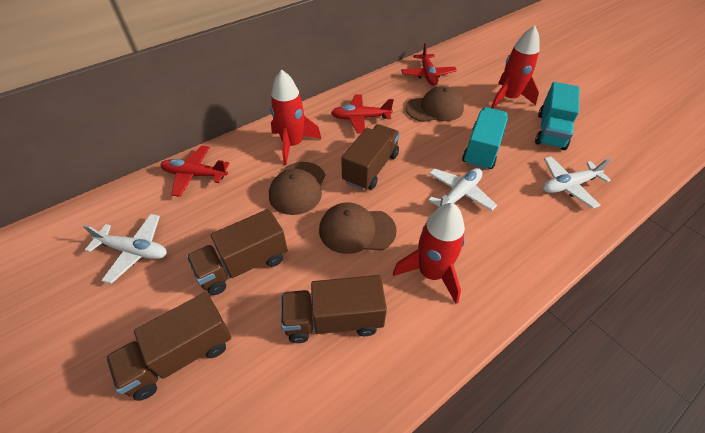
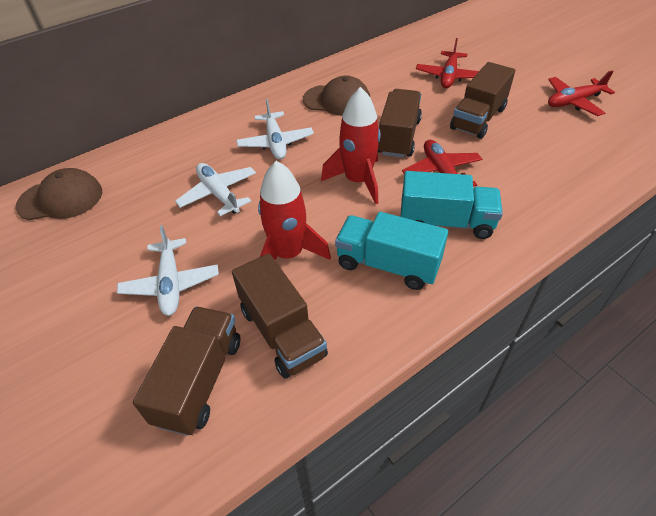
brown cap: 3 -> 2
red rocket: 3 -> 2

